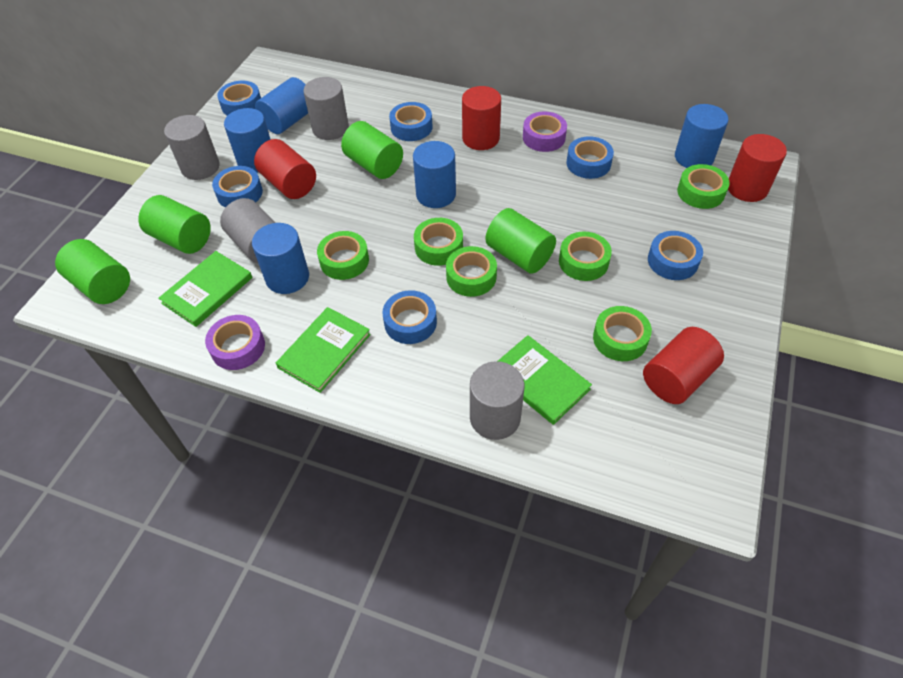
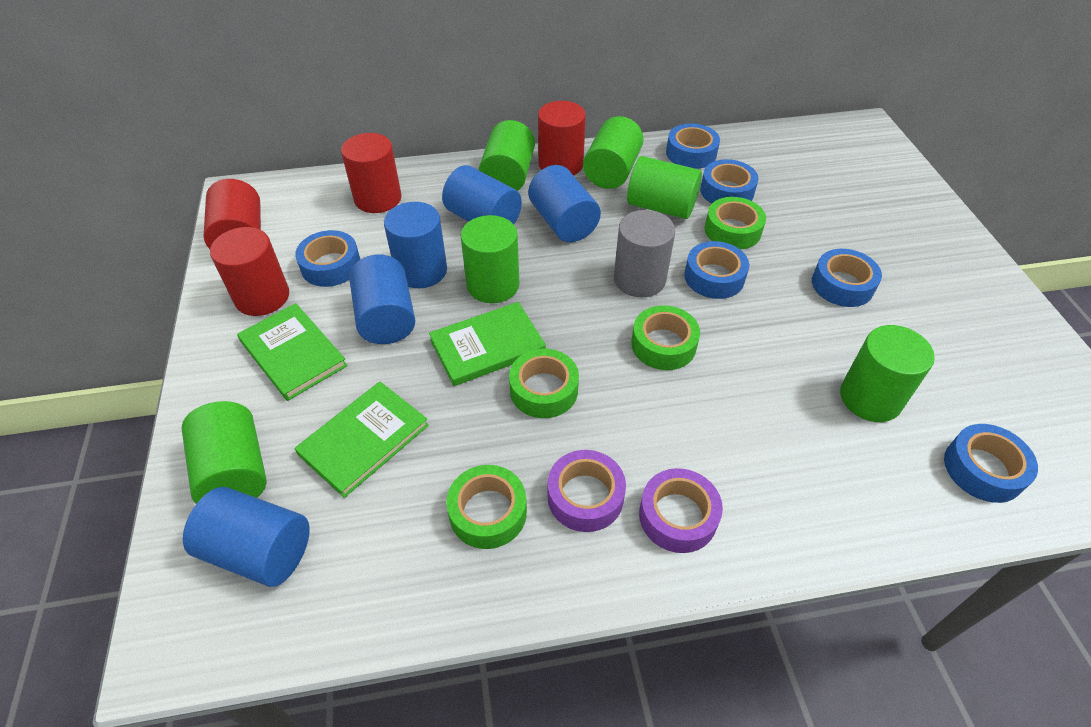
green cylinder: 4 -> 6
green tape: 6 -> 4
grey cylinder: 4 -> 1

